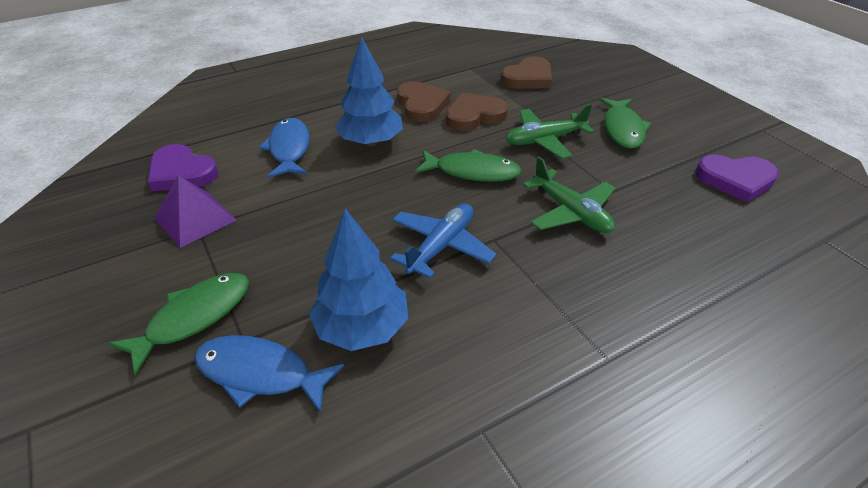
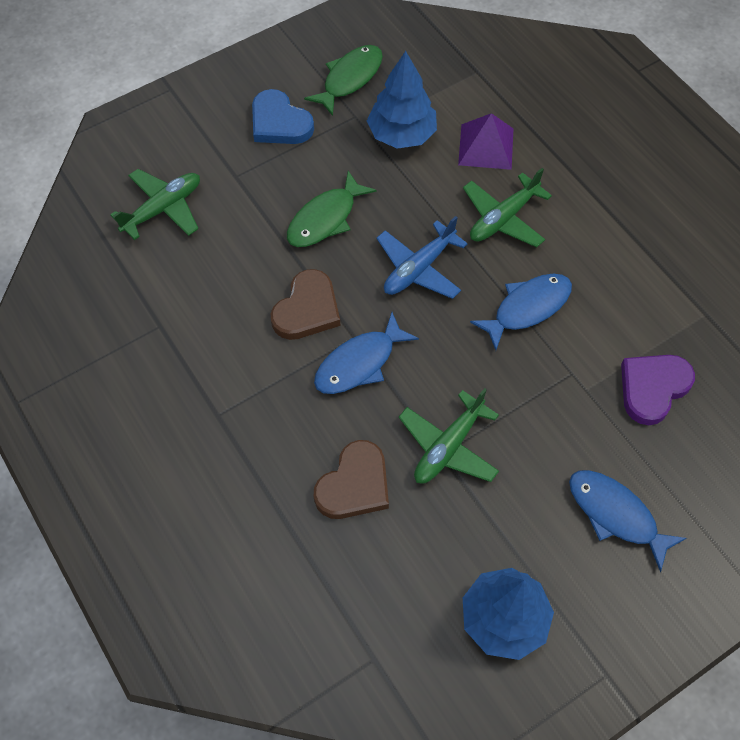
blue fish: 2 -> 3
blue heart: 0 -> 1
brown heart: 3 -> 2
green fish: 3 -> 2
green plane: 2 -> 3
purple heart: 2 -> 1

